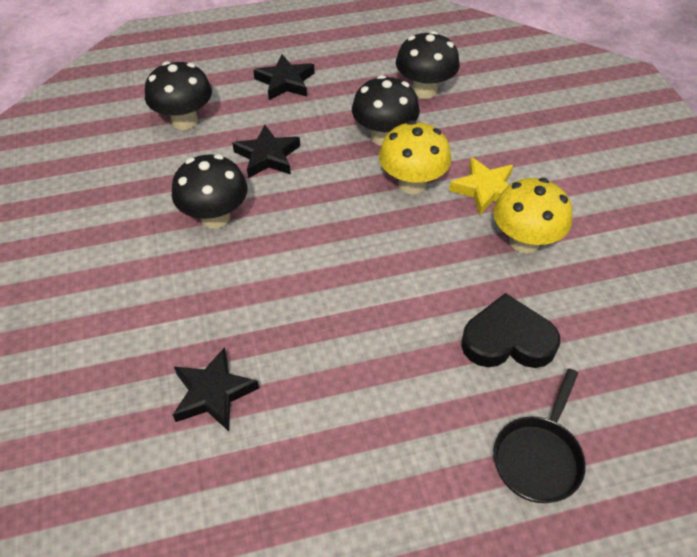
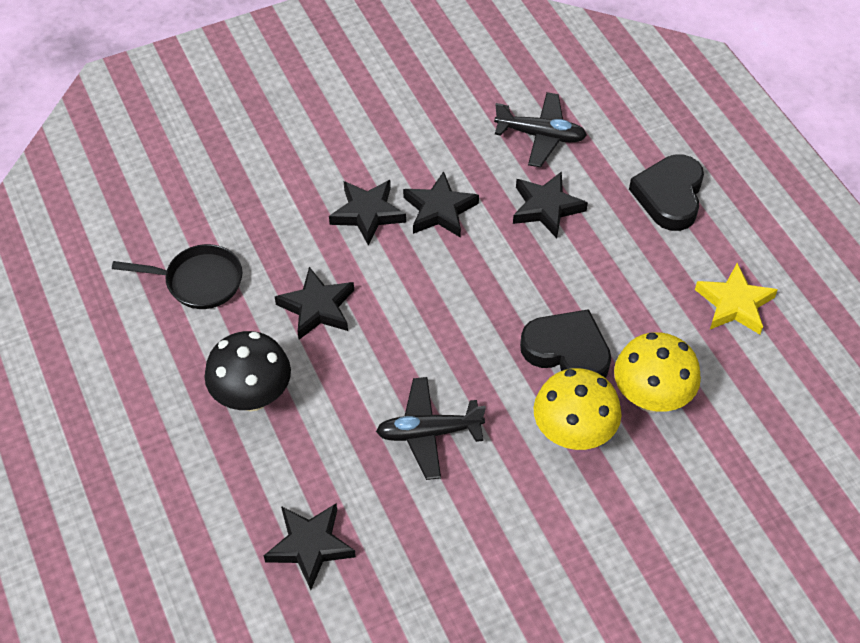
black heart: 1 -> 2
black mushroom: 4 -> 1
black plane: 0 -> 2
black star: 3 -> 5

